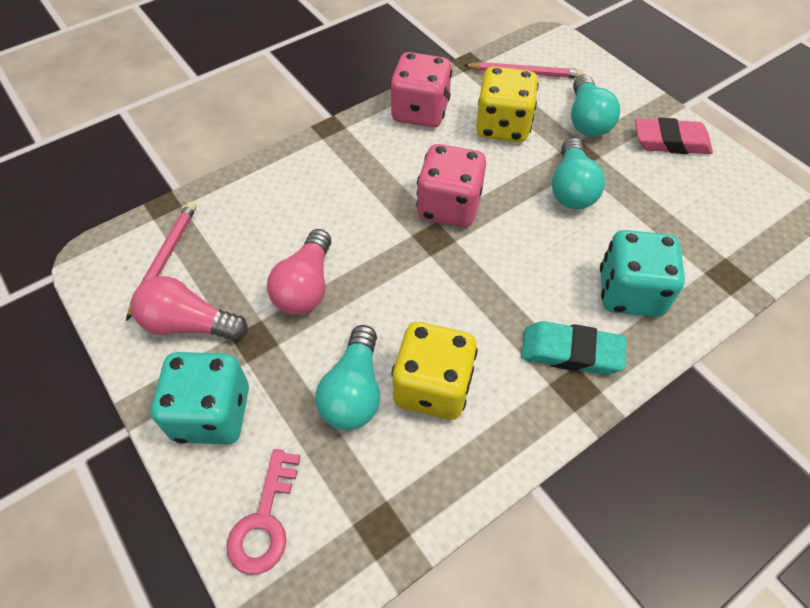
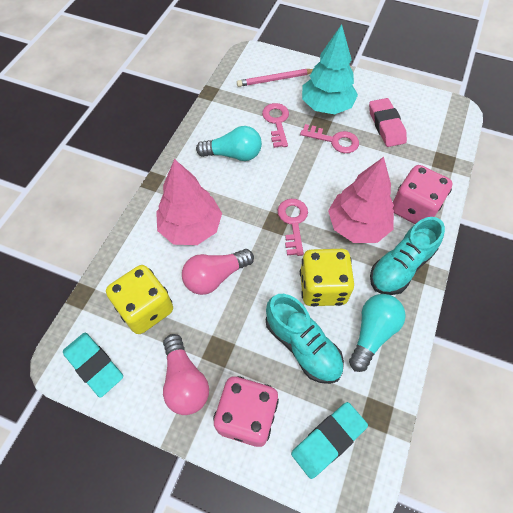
pink key: 1 -> 3
pink pencil: 2 -> 1
pink tree: 0 -> 2
turquoise dice: 2 -> 0
turquoise eraser: 1 -> 2
turquoise light bulb: 3 -> 2
turquoise shoe: 0 -> 2
turquoise tree: 0 -> 1

